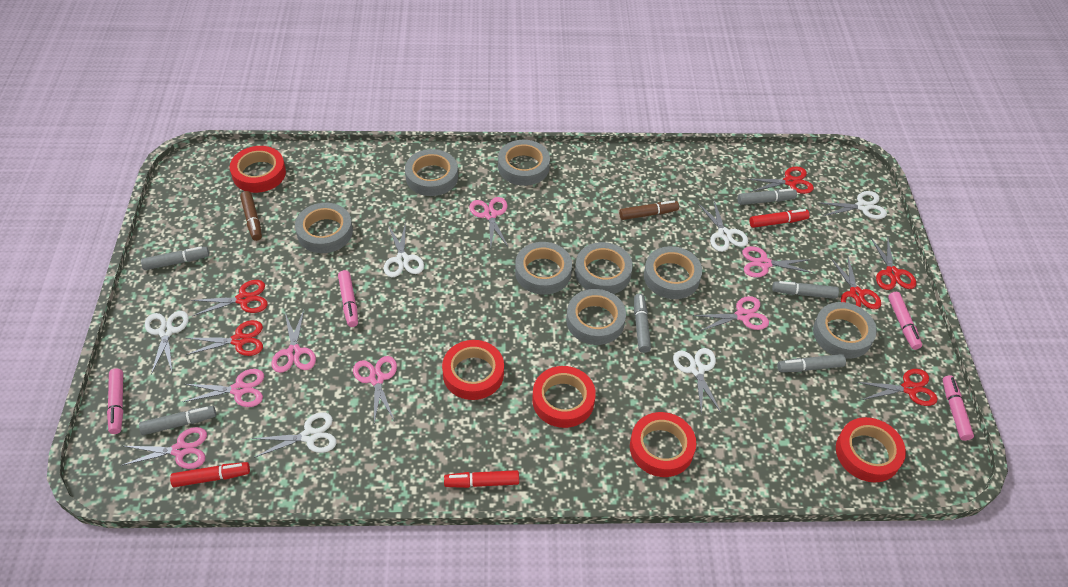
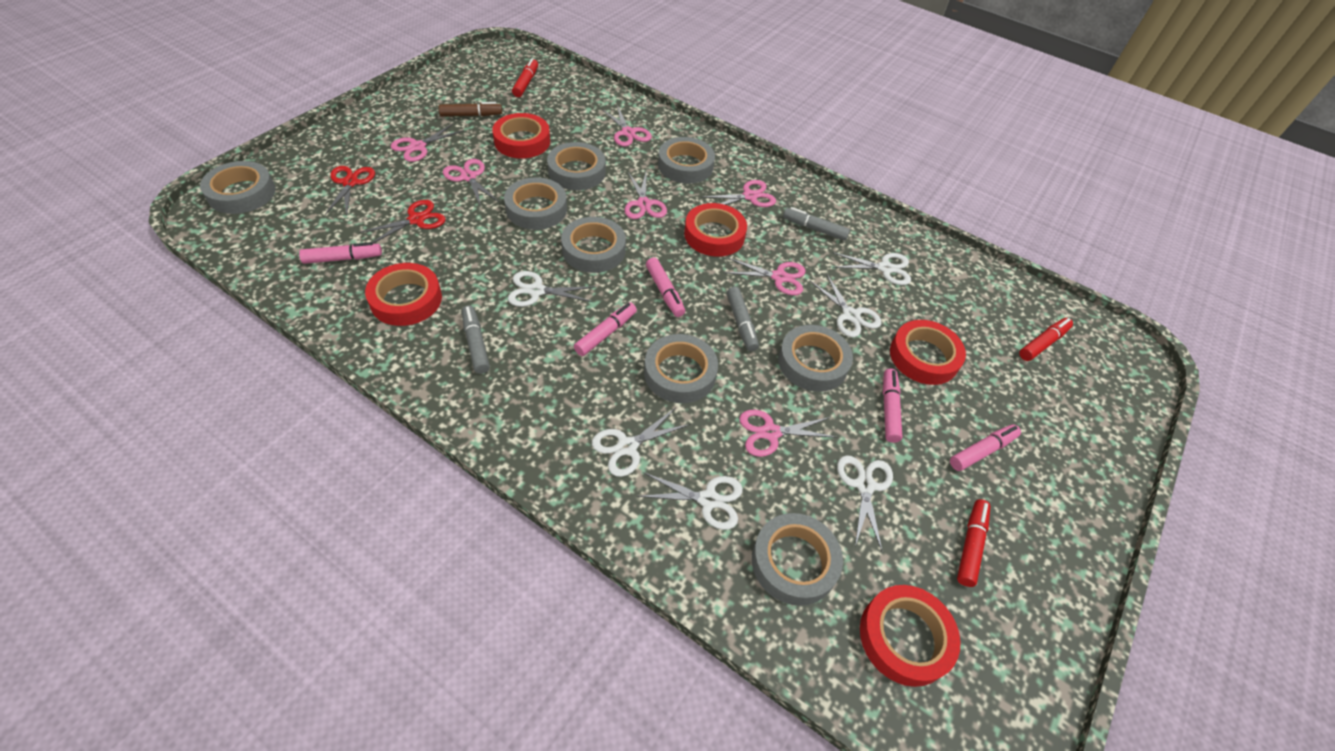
brown marker: 2 -> 1
grey marker: 6 -> 3
pink marker: 4 -> 5
red scissors: 6 -> 2

